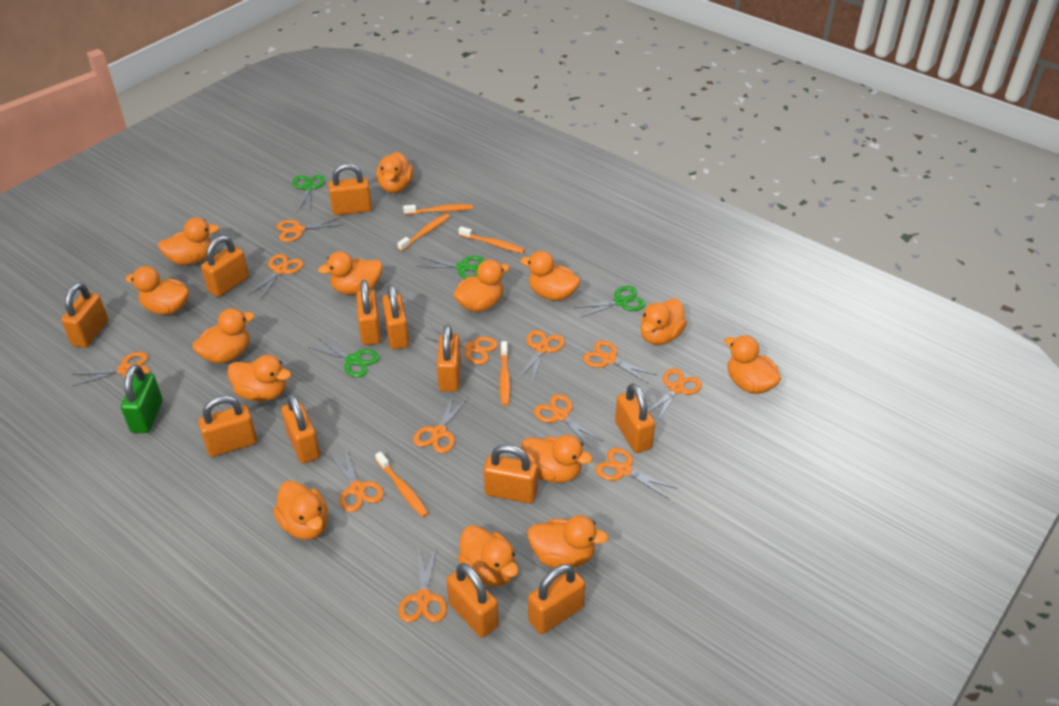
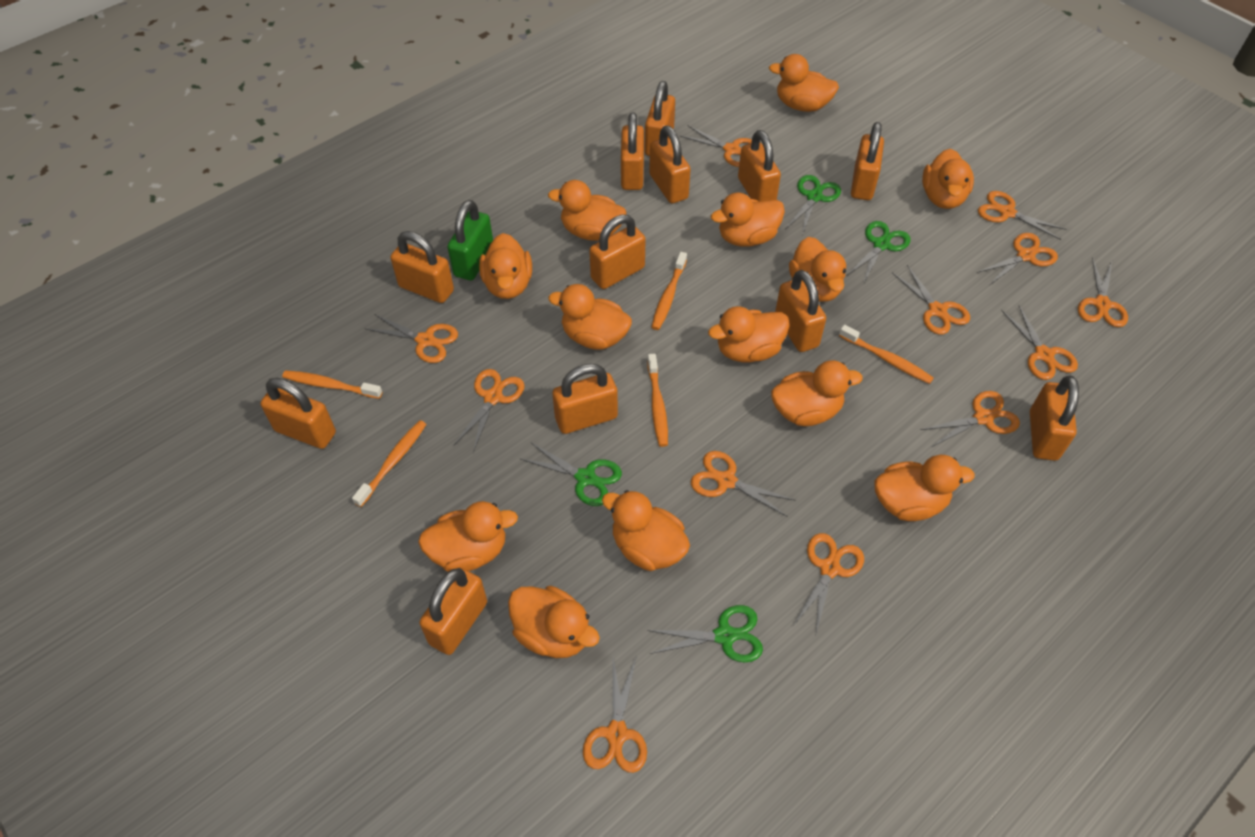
orange duck: 14 -> 13

